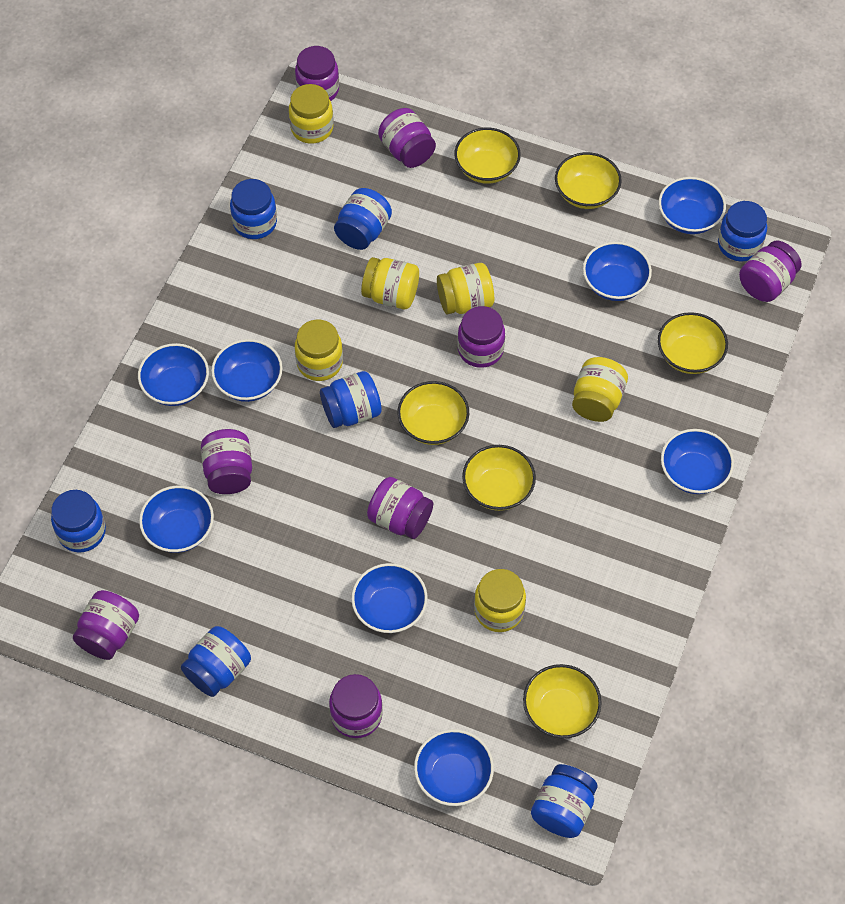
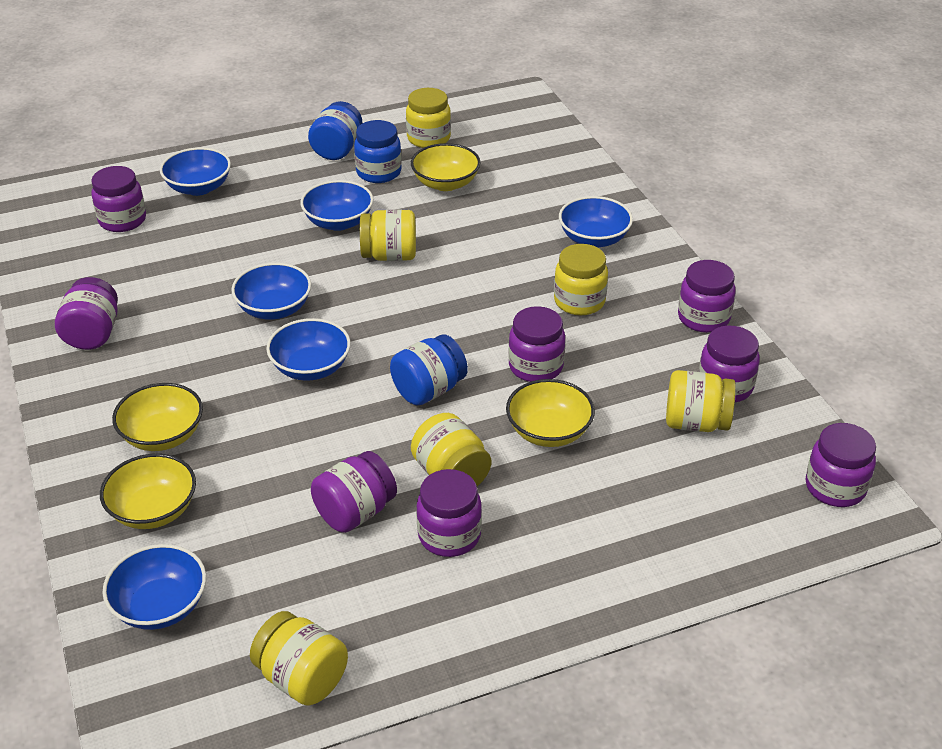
blue bowl: 8 -> 6
blue jar: 7 -> 3
yellow bowl: 6 -> 4

